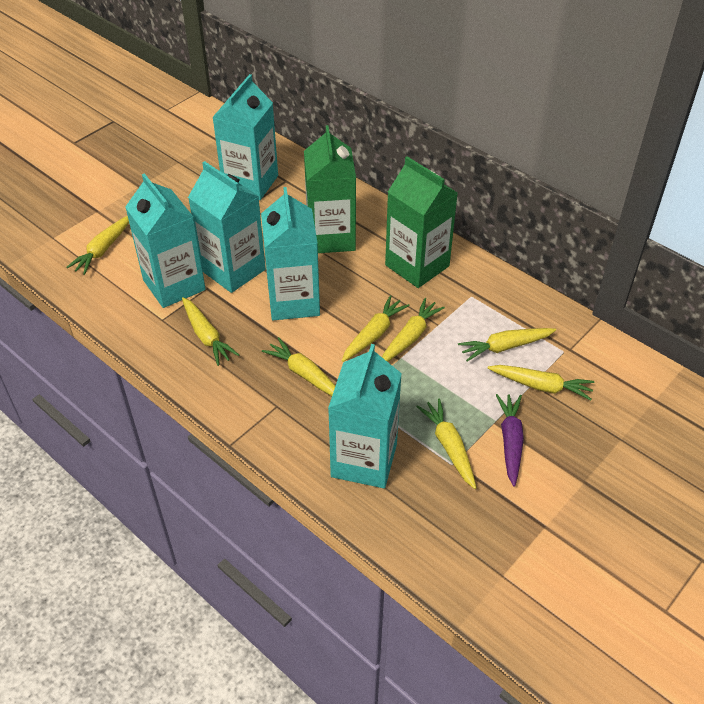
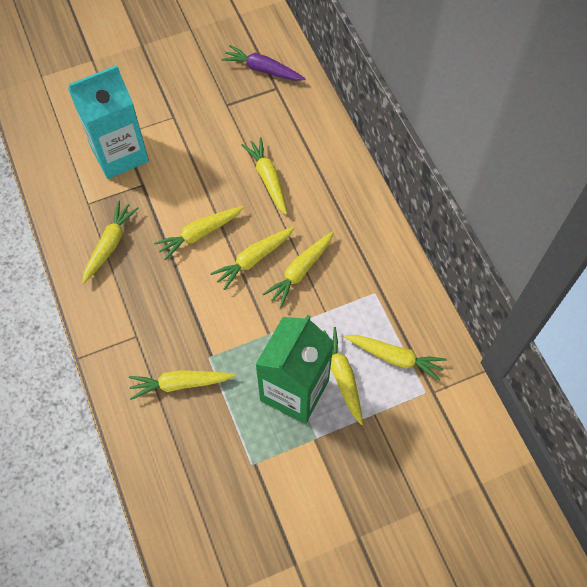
green carton: 2 -> 1
turquoise carton: 5 -> 1

